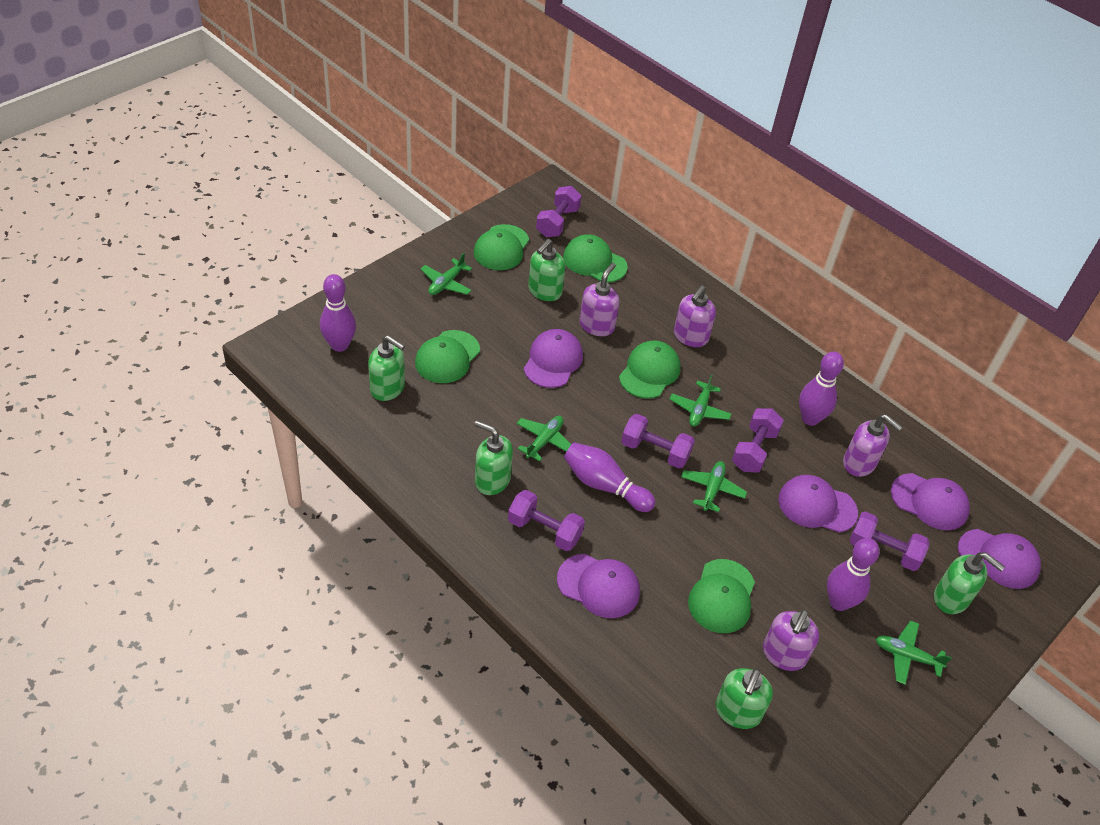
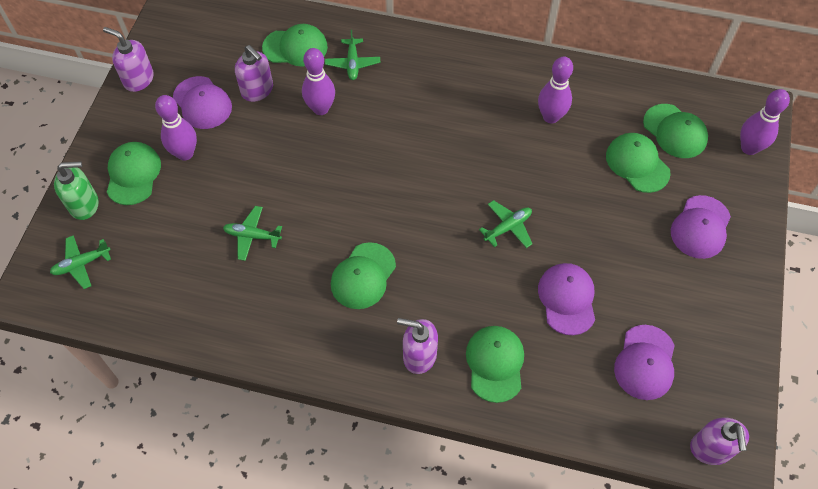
green cap: 5 -> 6
green plane: 5 -> 4
green soap dispenser: 5 -> 1
purple cap: 5 -> 4
purple dumbbell: 5 -> 0

